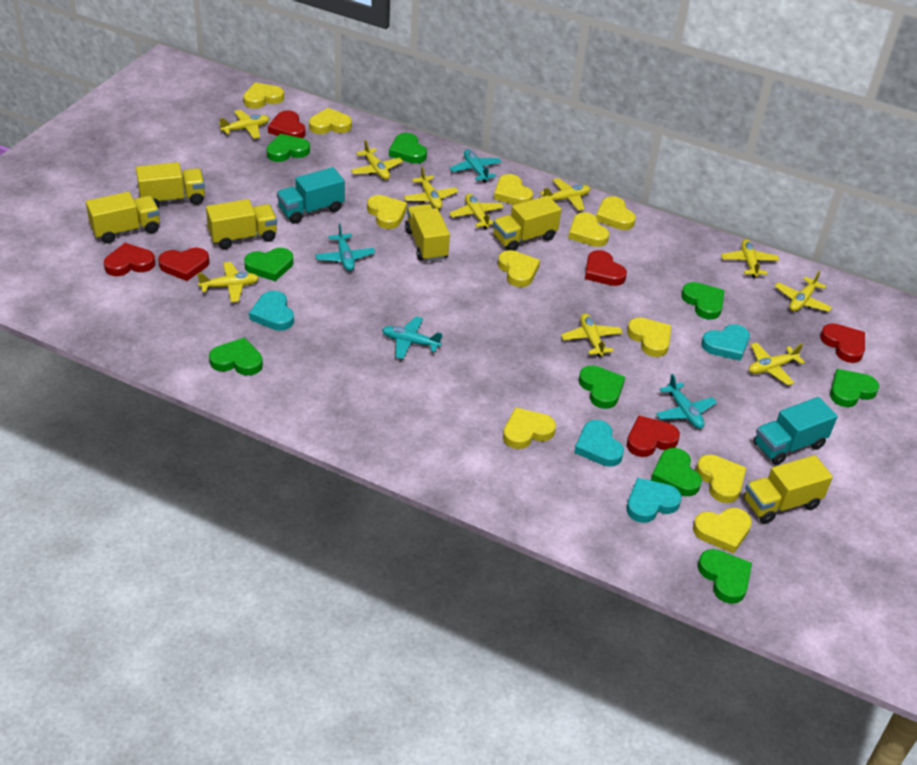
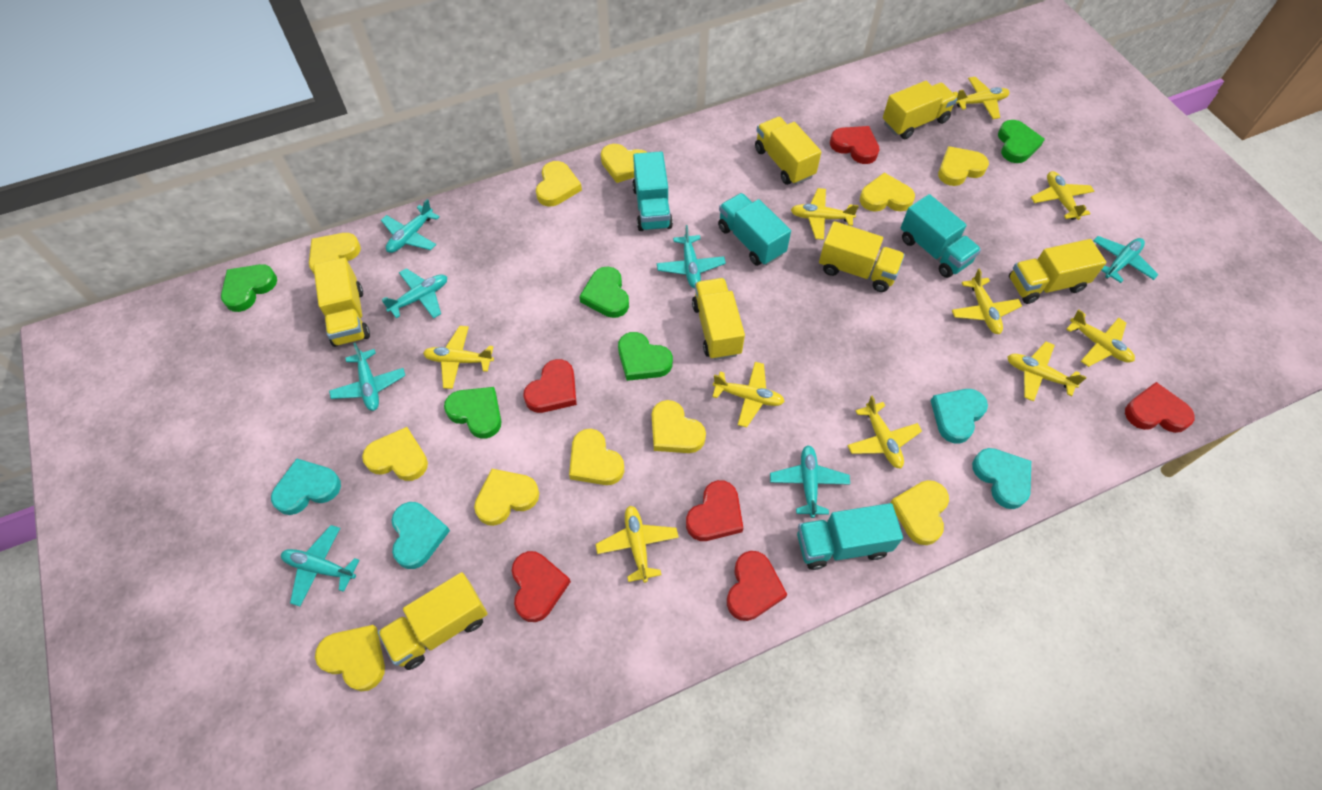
green heart: 9 -> 5
turquoise plane: 4 -> 7
turquoise truck: 2 -> 4
yellow truck: 6 -> 7

